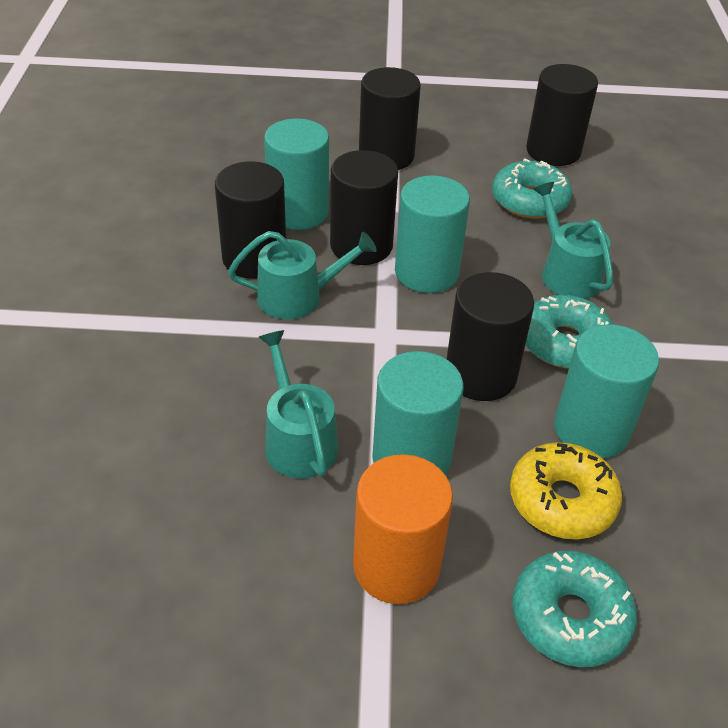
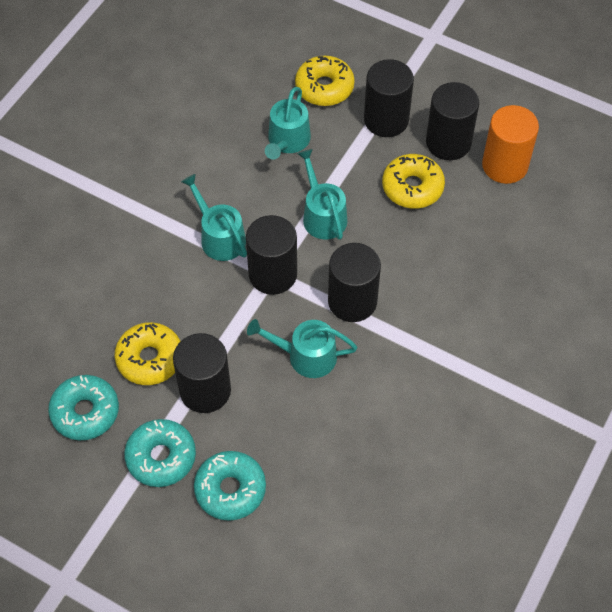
turquoise cylinder: 4 -> 0
turquoise watering can: 3 -> 4
yellow donut: 1 -> 3

